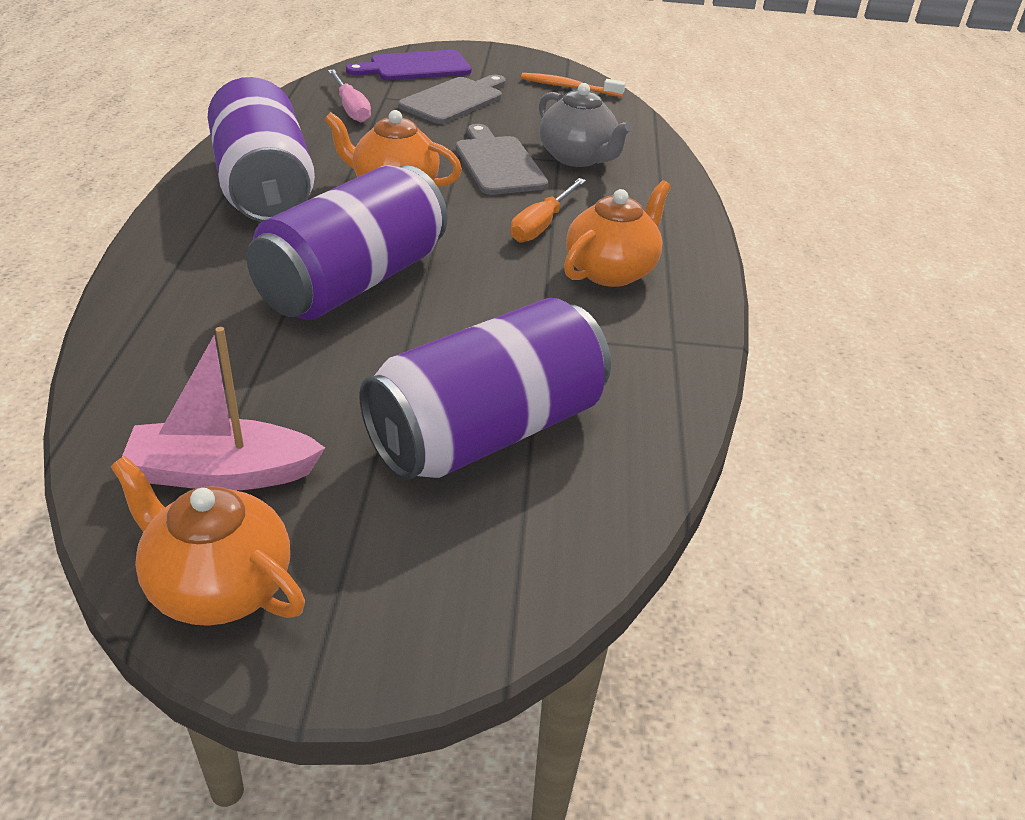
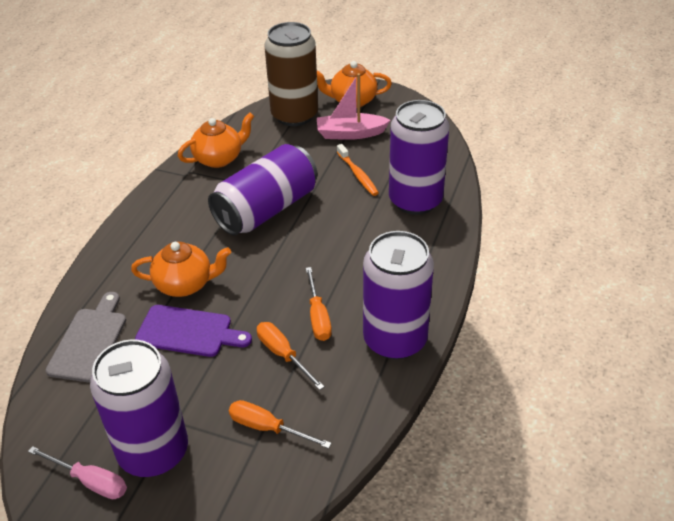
brown can: 0 -> 1
grey cutting board: 2 -> 1
grey teapot: 1 -> 0
orange screwdriver: 1 -> 3
purple can: 3 -> 4

